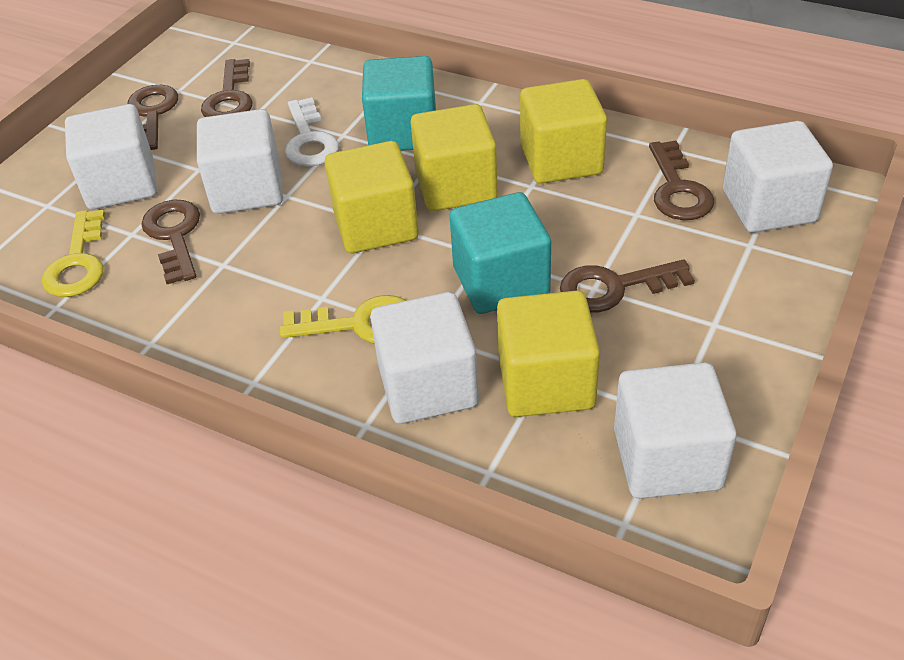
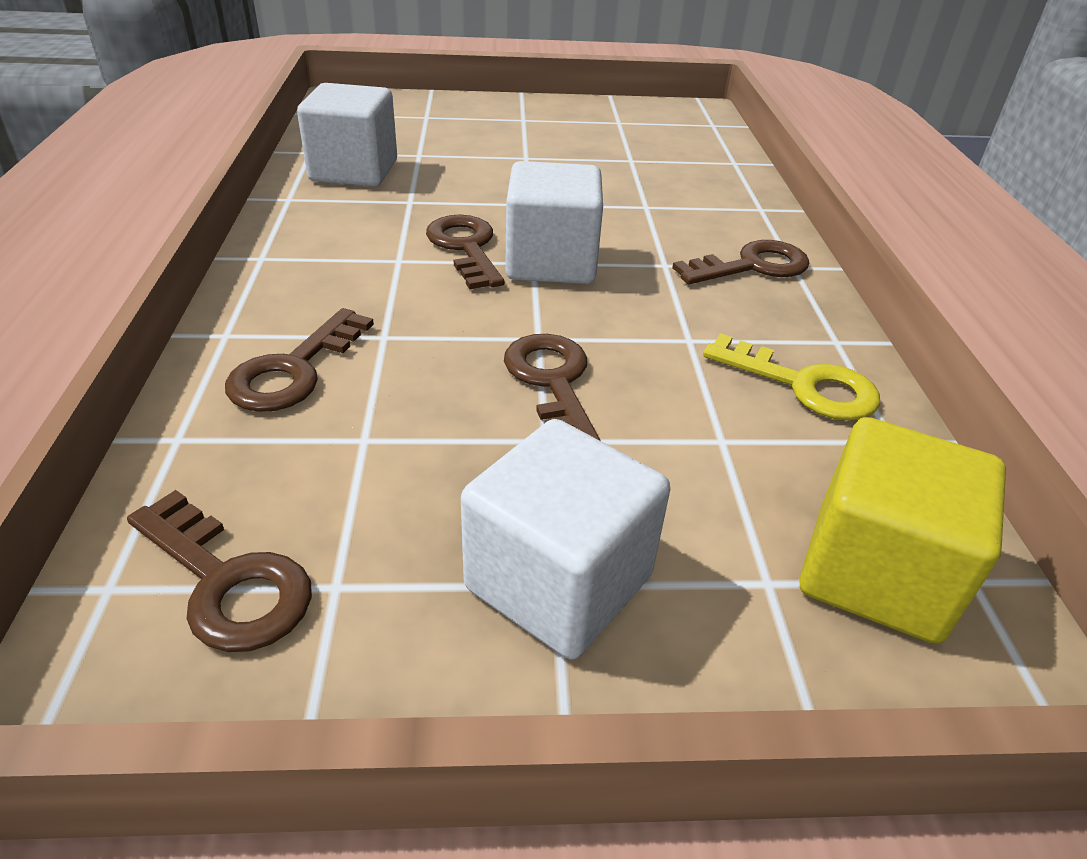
turquoise cube: 2 -> 0
white cube: 5 -> 3
white key: 1 -> 0
yellow cube: 4 -> 1
yellow key: 2 -> 1

